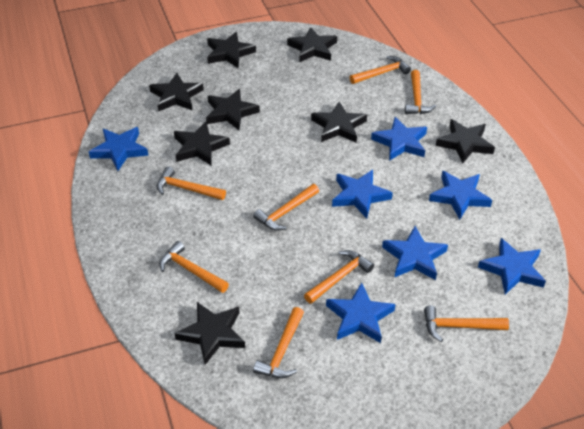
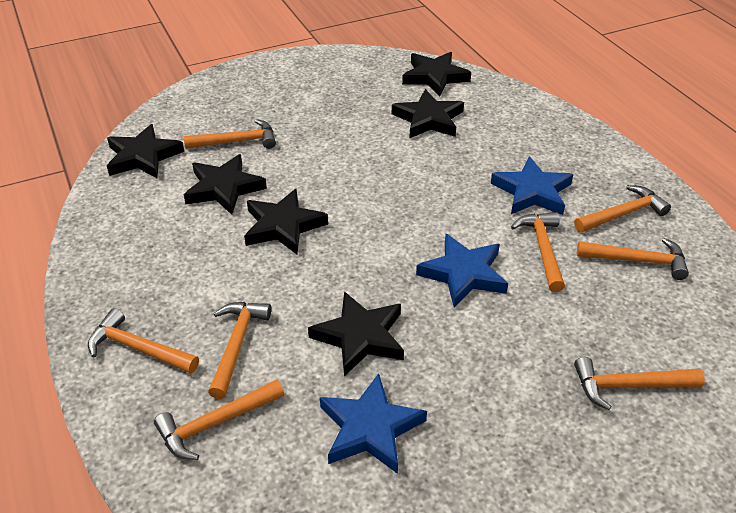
black star: 8 -> 6
blue star: 7 -> 3

